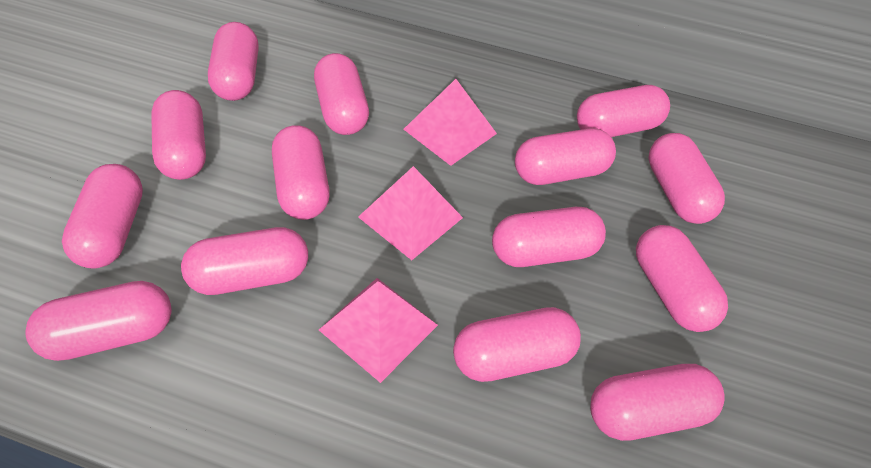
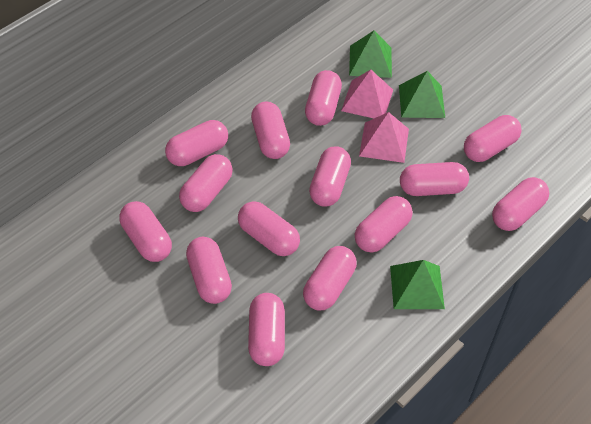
green pyramid: 0 -> 3
pink pyramid: 3 -> 2

